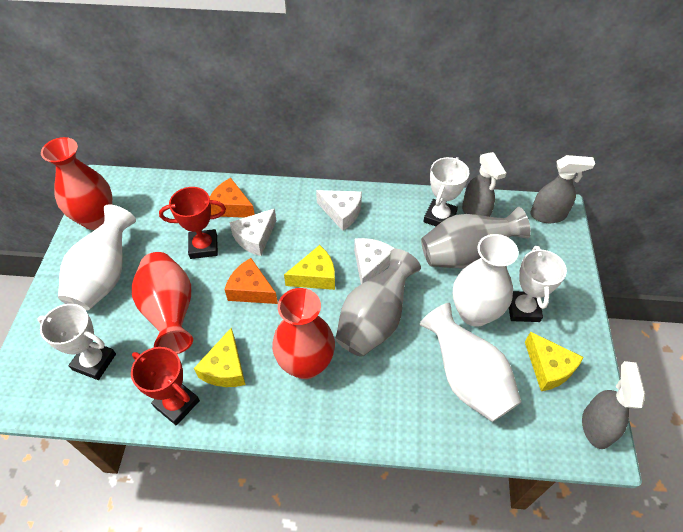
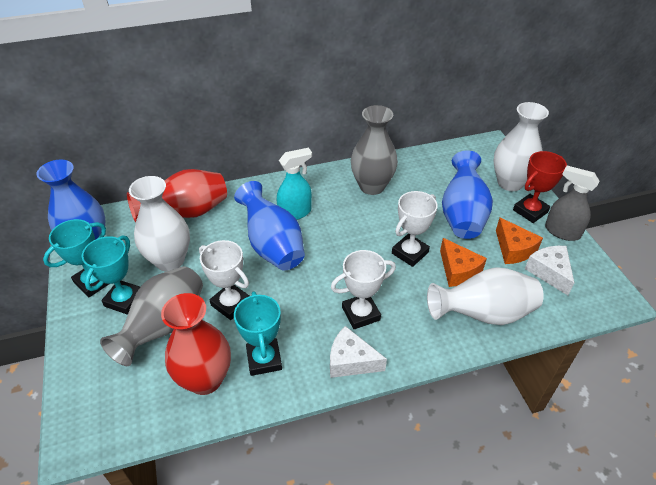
blue vase: 0 -> 3
grey spray bottle: 3 -> 1
red trophy: 2 -> 1
red vase: 3 -> 2
turquoise spray bottle: 0 -> 1
turquoise trophy: 0 -> 3
white cheese: 3 -> 2
yellow cheese: 3 -> 0

